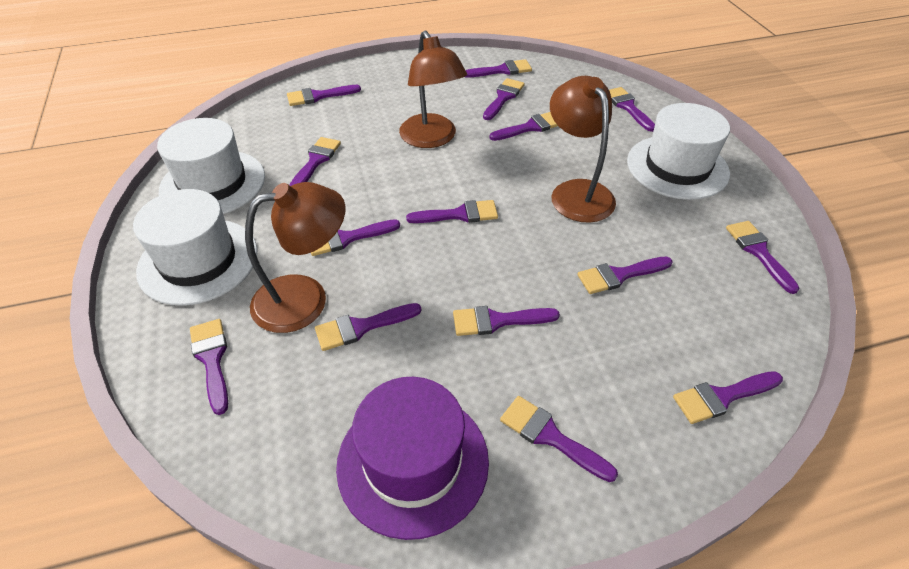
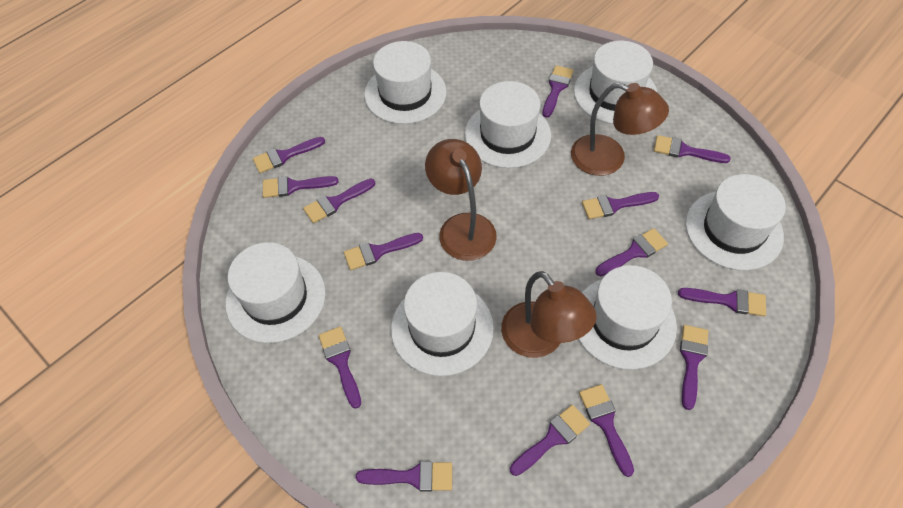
purple brush: 15 -> 14
purple hat: 1 -> 0
white hat: 3 -> 7

